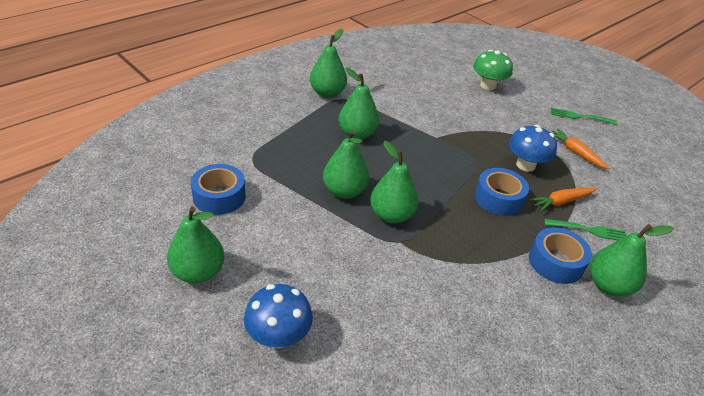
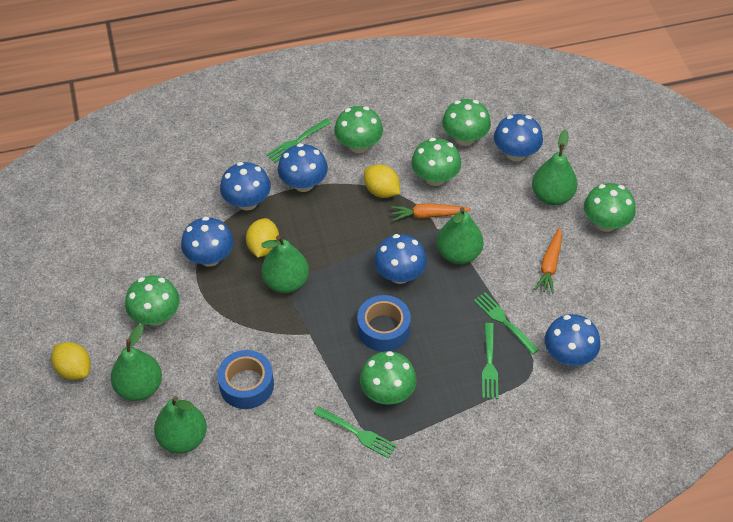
blue mushroom: 2 -> 6
blue tape: 3 -> 2
green fork: 2 -> 4
green mushroom: 1 -> 6
green pear: 6 -> 5
yellow lemon: 0 -> 3

